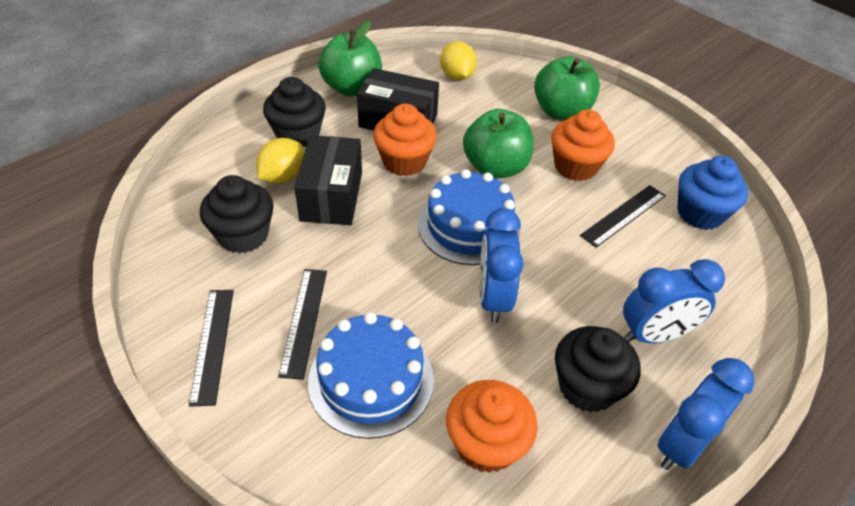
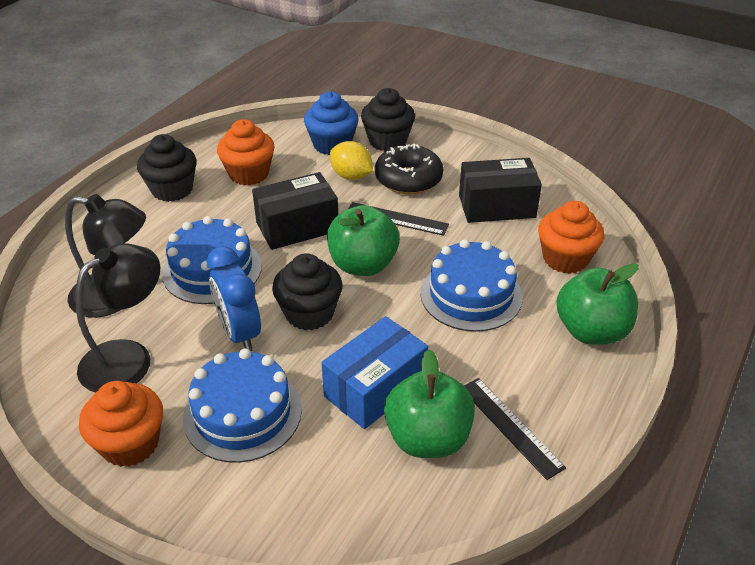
black donut: 0 -> 1
black lamp: 0 -> 2
black ruler: 3 -> 2
blue box: 0 -> 1
blue cake: 2 -> 3
blue clock: 3 -> 1
yellow lemon: 2 -> 1

